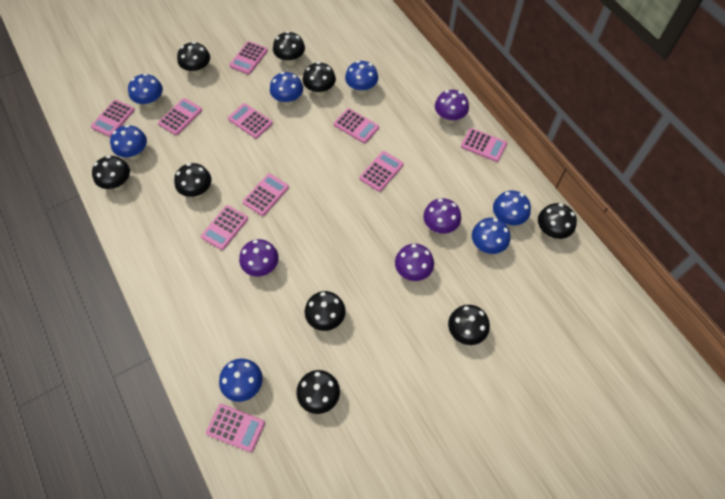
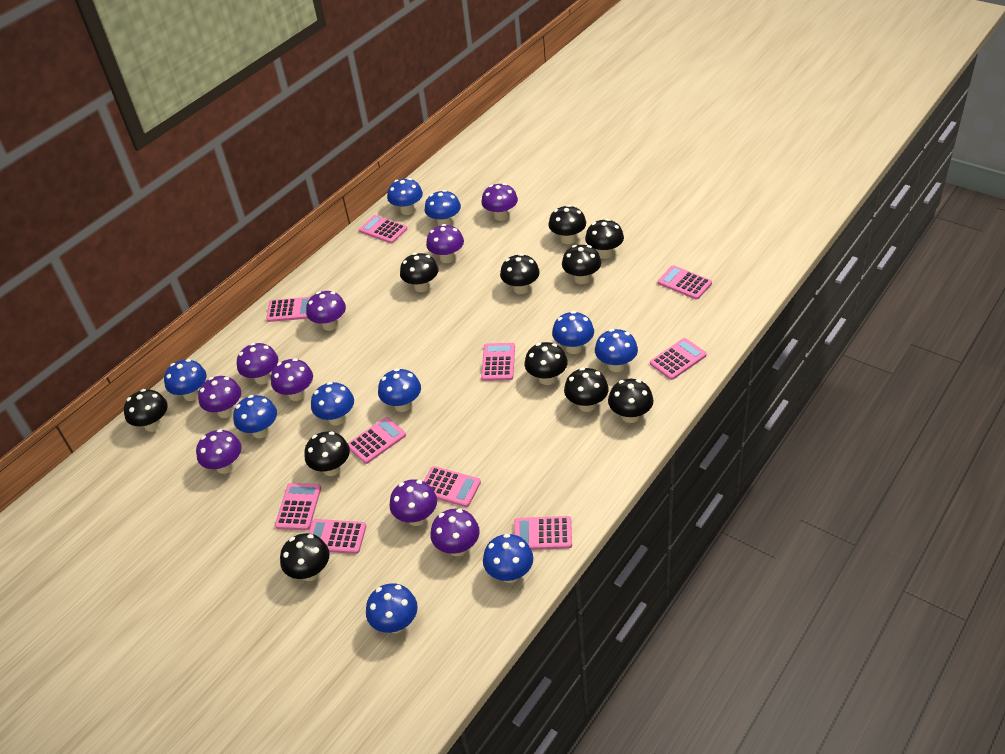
black mushroom: 9 -> 11
blue mushroom: 7 -> 10
purple mushroom: 4 -> 9

